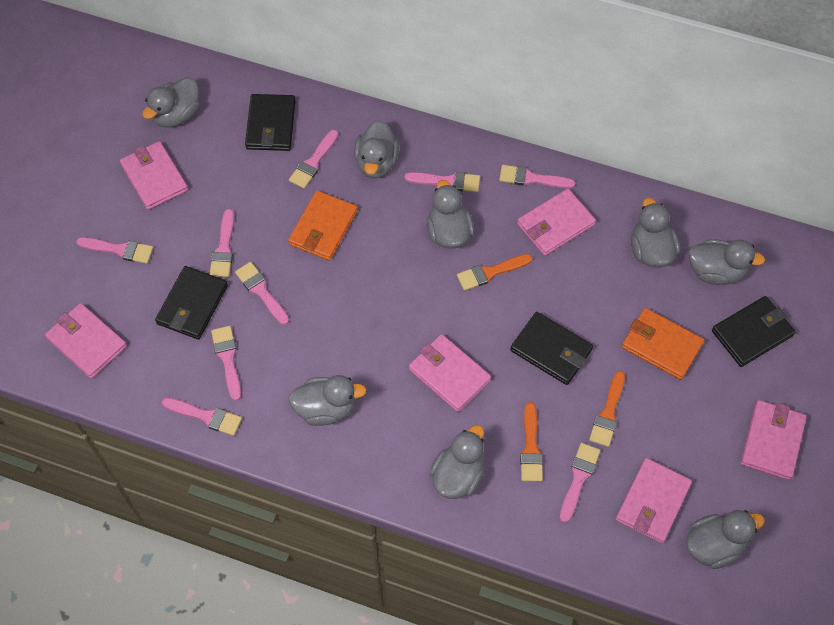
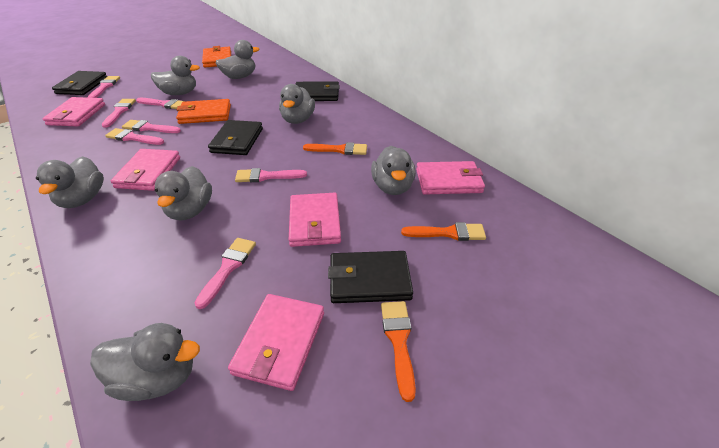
grey duck: 8 -> 7
pink brush: 9 -> 7
pink wallet: 6 -> 5

